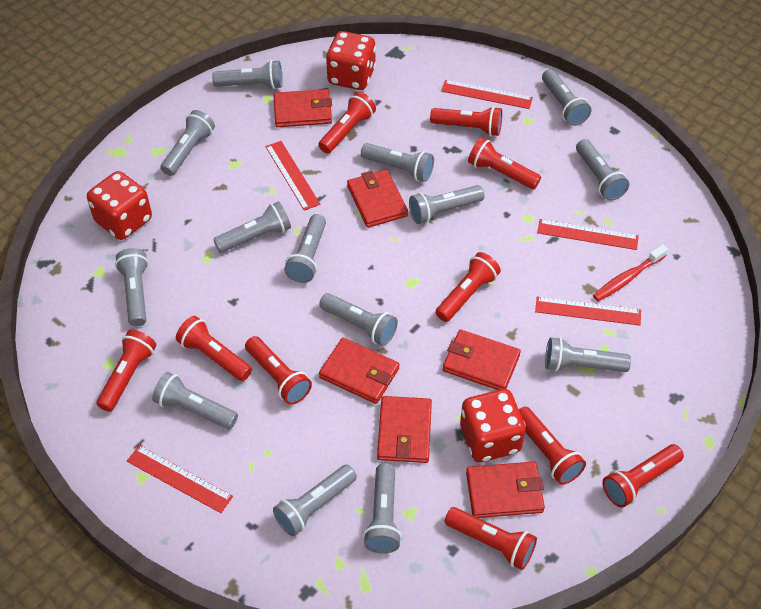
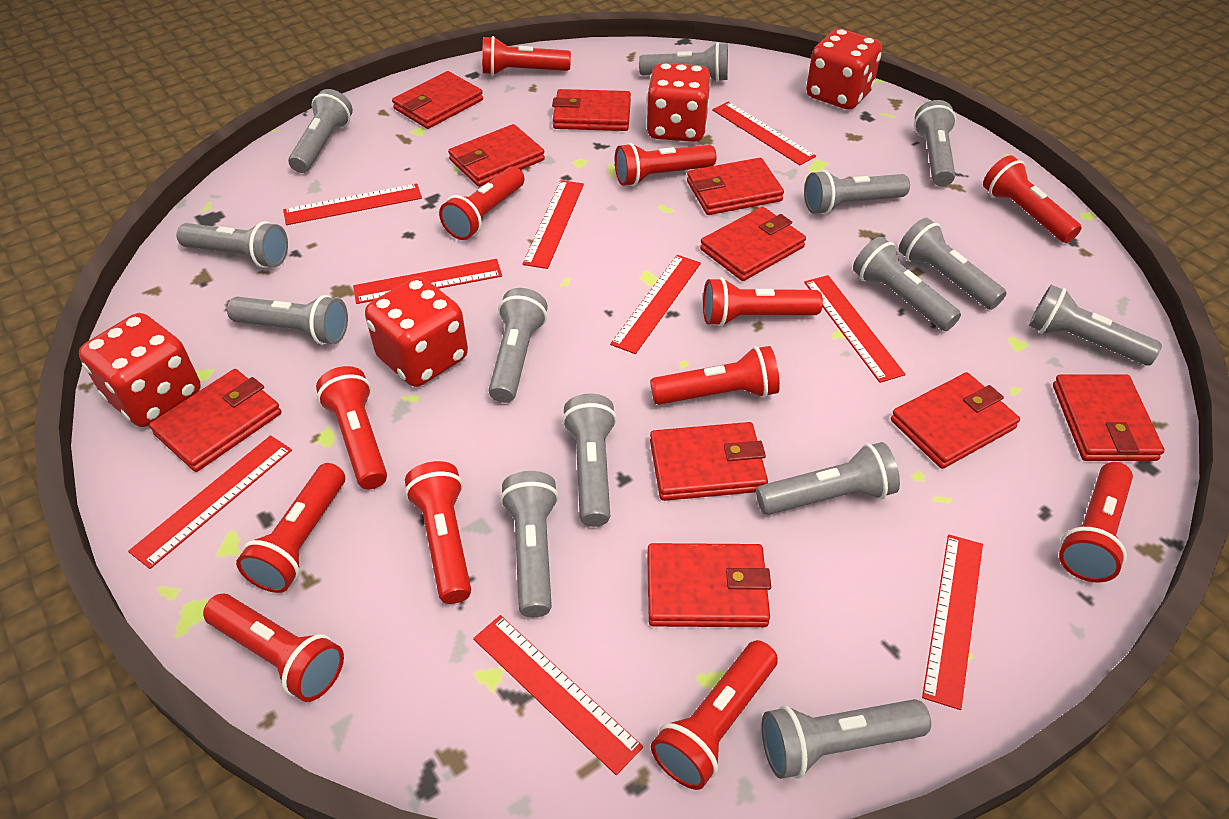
red dice: 3 -> 4
red flashlight: 10 -> 12
red ruler: 5 -> 9
red toothbrush: 1 -> 0
red wallet: 6 -> 10

